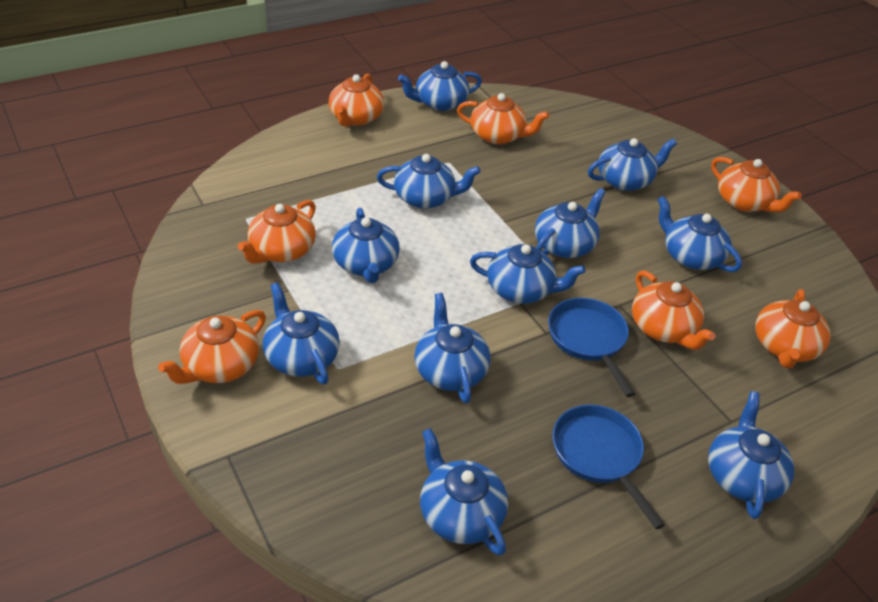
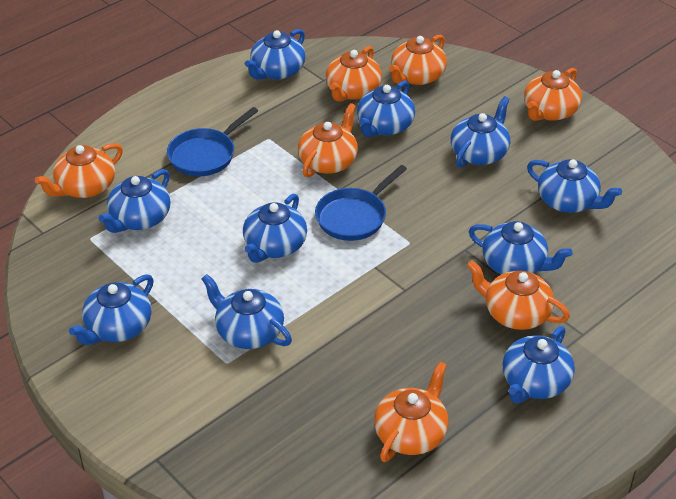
blue teapot: 11 -> 10

